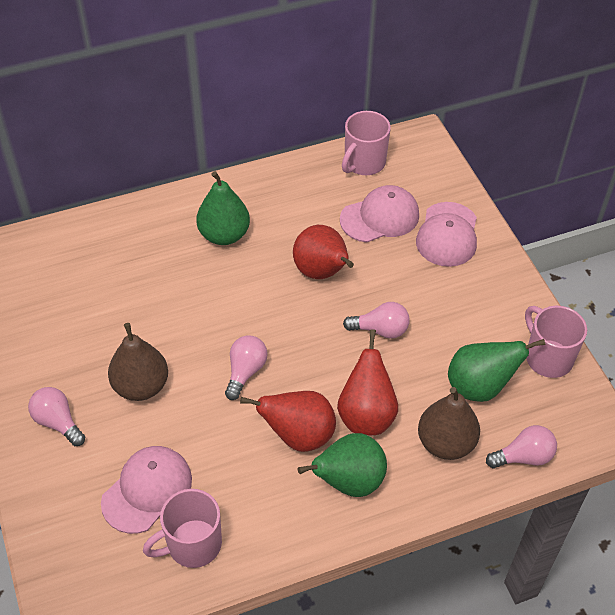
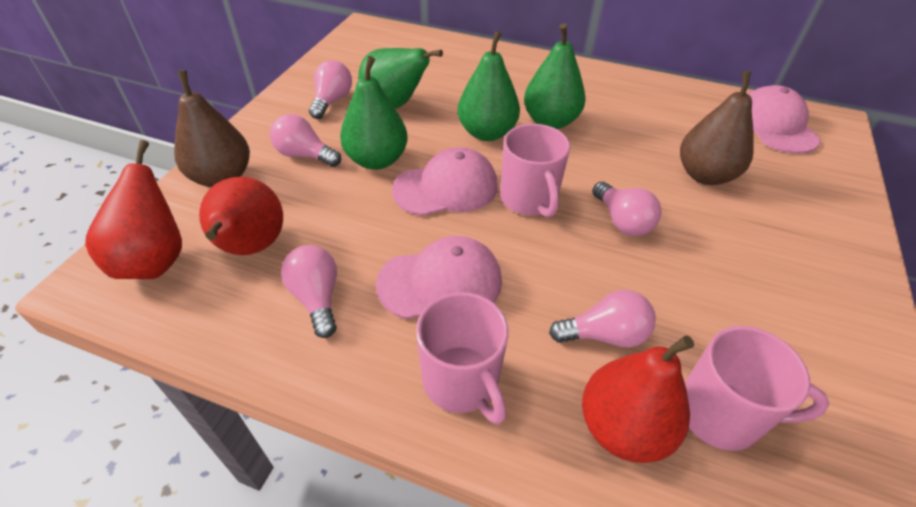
green pear: 3 -> 4
pink light bulb: 4 -> 5

